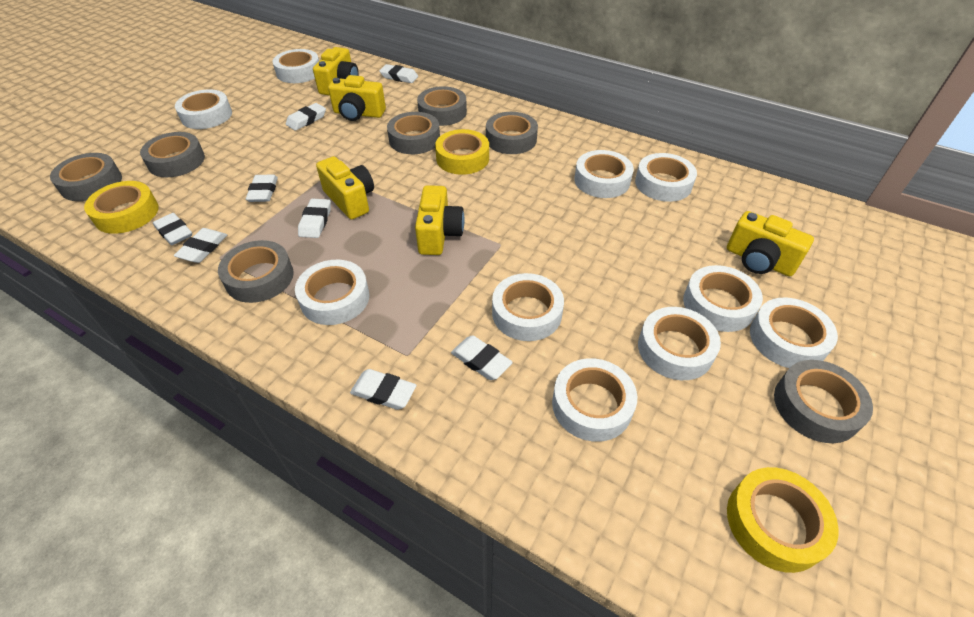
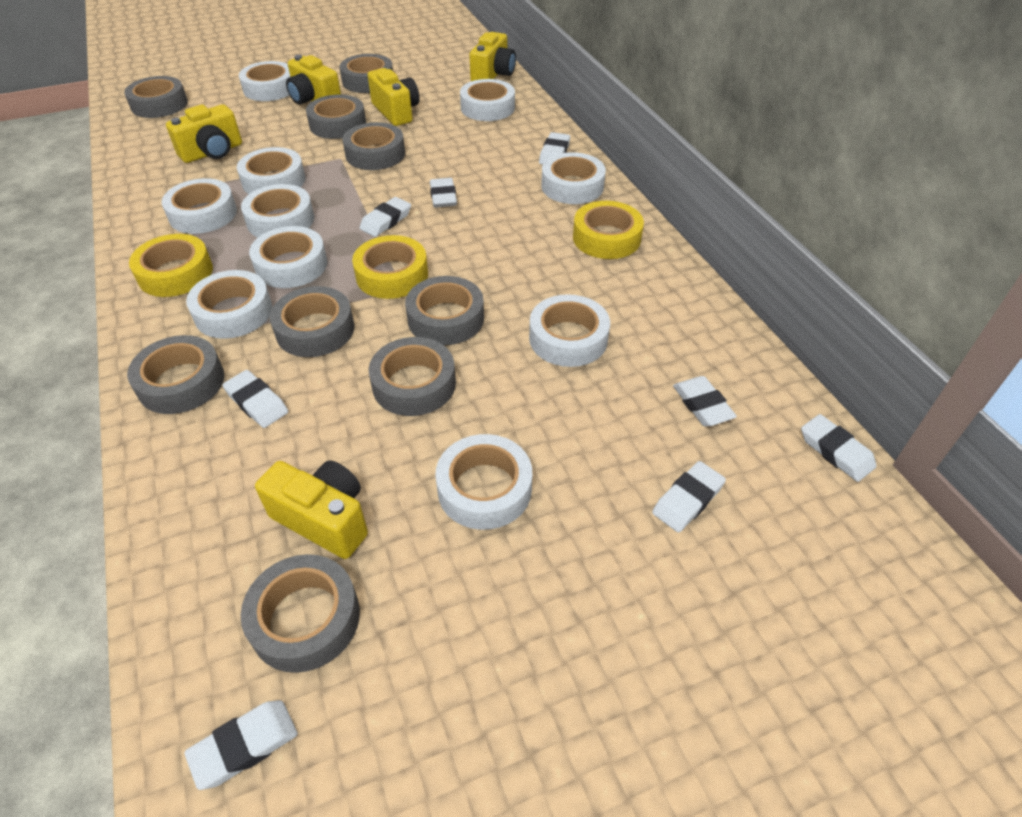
grey tape: 7 -> 9

